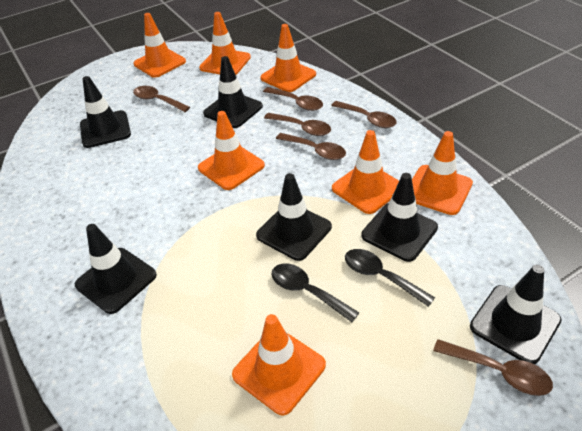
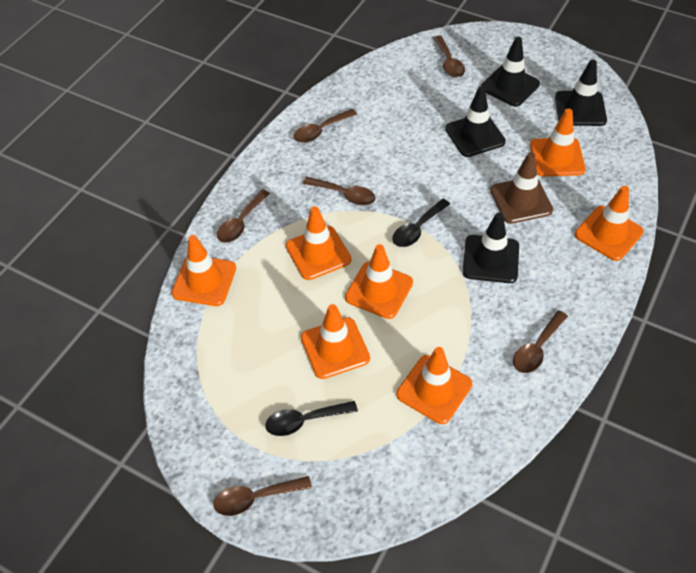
black traffic cone: 6 -> 4
brown traffic cone: 0 -> 1

